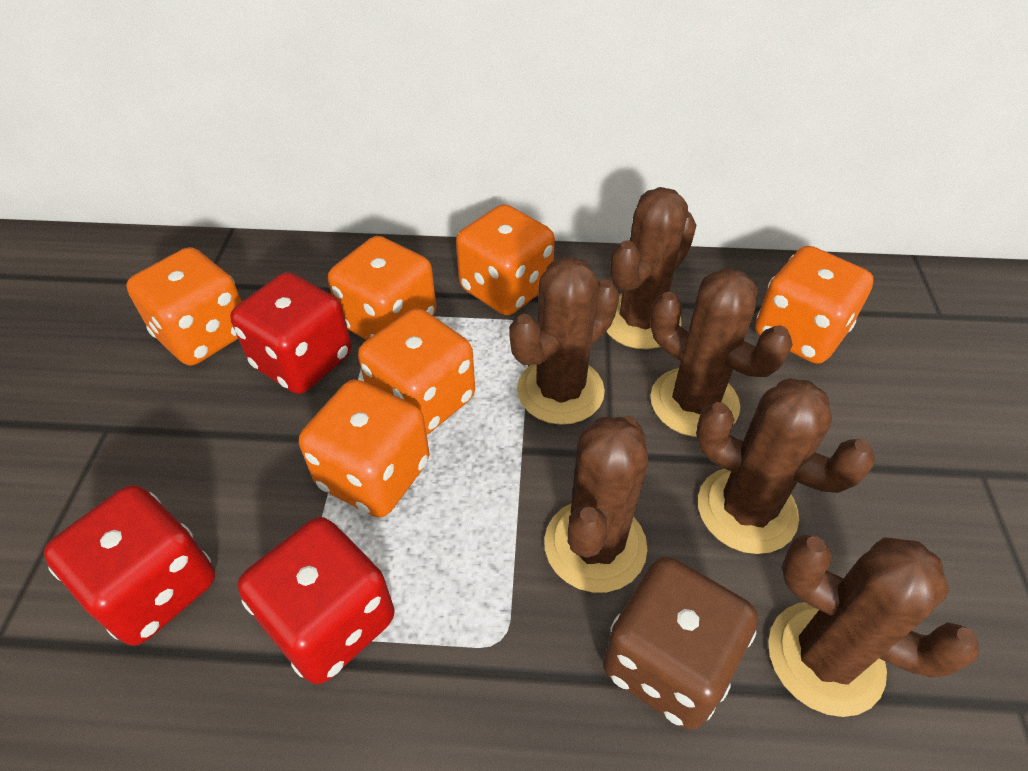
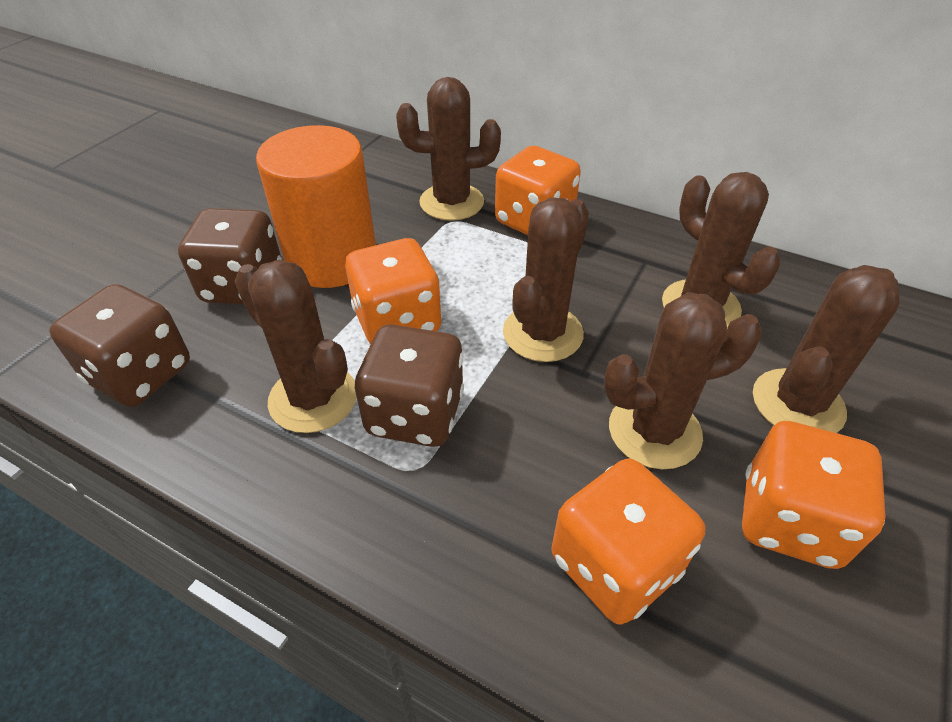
brown dice: 1 -> 3
orange cylinder: 0 -> 1
orange dice: 6 -> 4
red dice: 3 -> 0

